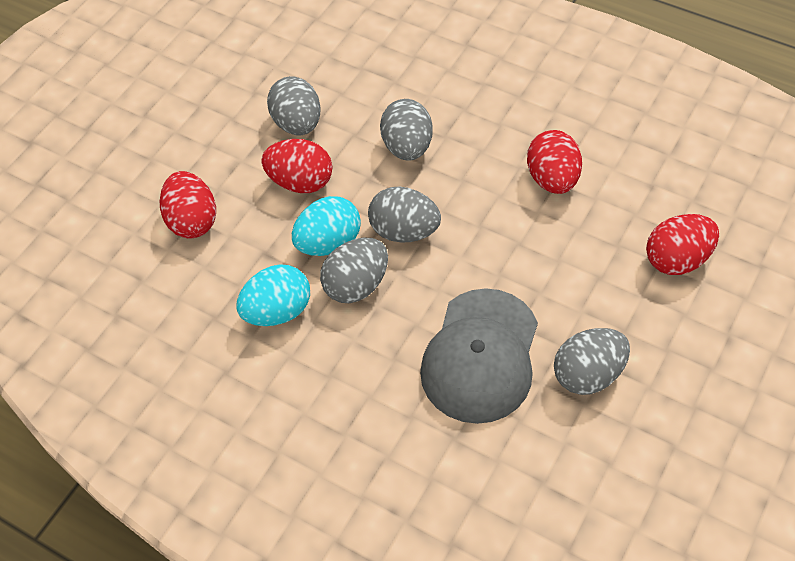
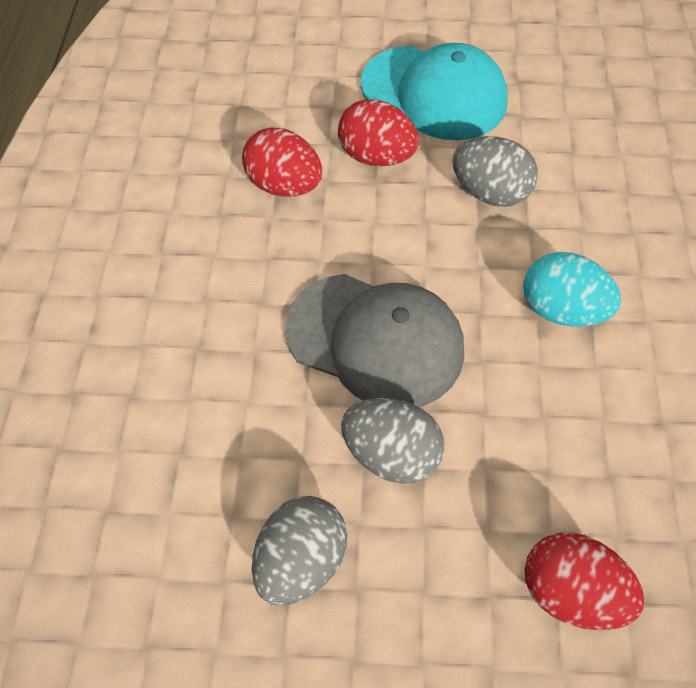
grey egg: 5 -> 3
red egg: 4 -> 3
turquoise cap: 0 -> 1
turquoise egg: 2 -> 1

